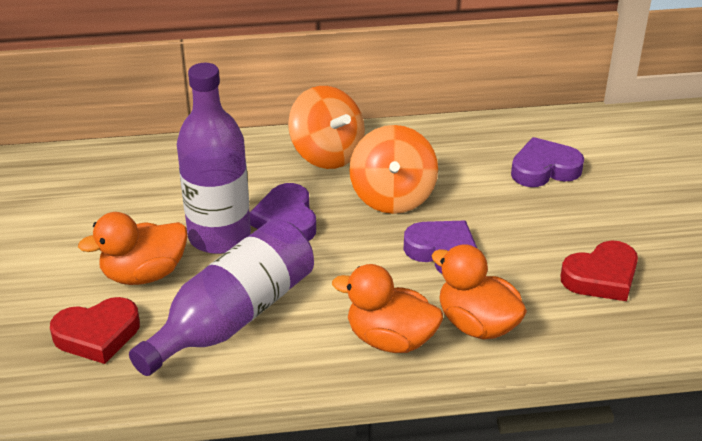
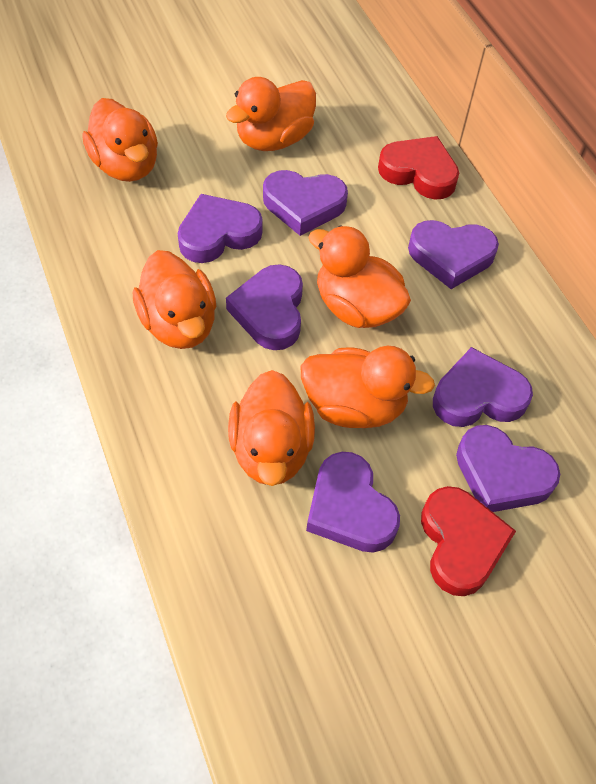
orange duck: 3 -> 6
orange spinning top: 2 -> 0
purple bottle: 2 -> 0
purple heart: 3 -> 7

